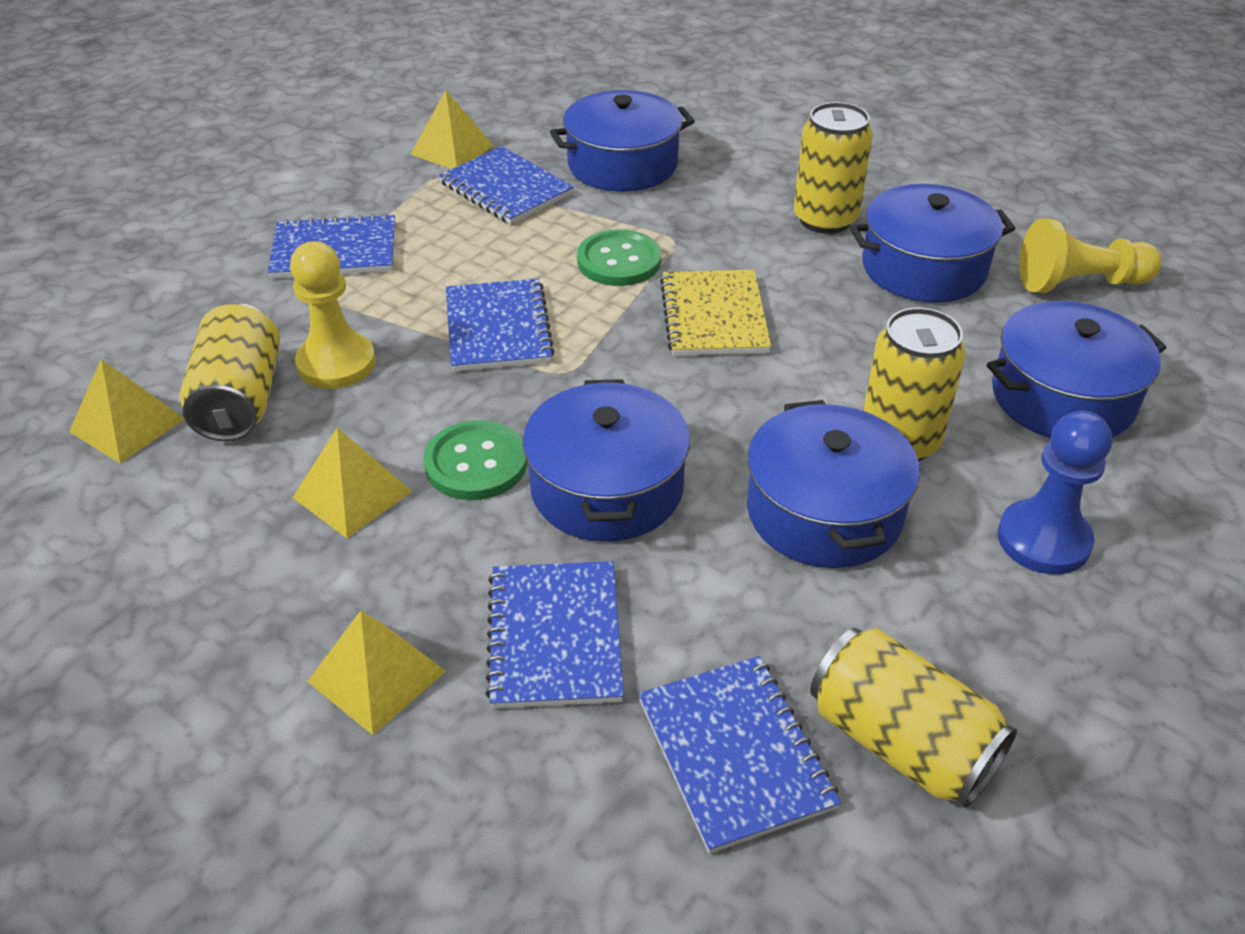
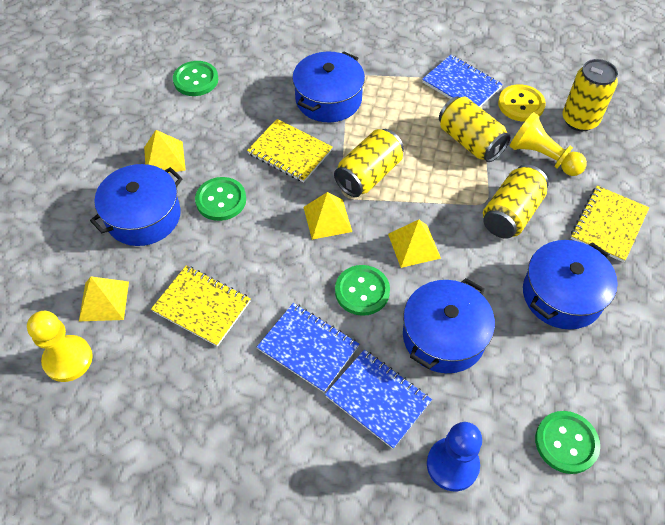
blue notebook: 5 -> 3
blue pot: 5 -> 4
green button: 2 -> 4
yellow button: 0 -> 1
yellow notebook: 1 -> 3

